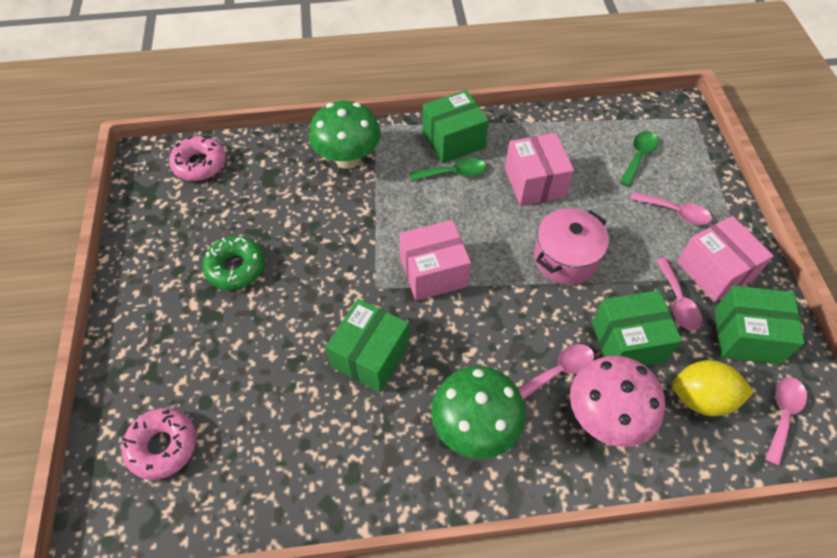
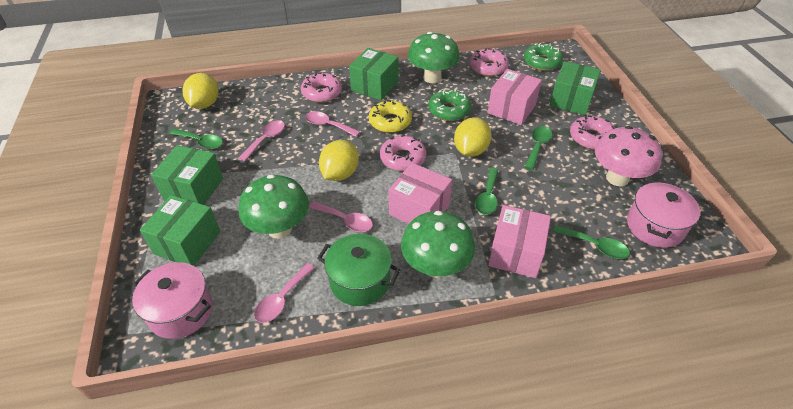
green donut: 1 -> 2
green mushroom: 2 -> 3
green pot: 0 -> 1
green spoon: 2 -> 4
pink donut: 2 -> 4
pink pot: 1 -> 2
yellow donut: 0 -> 1
yellow lemon: 1 -> 3

